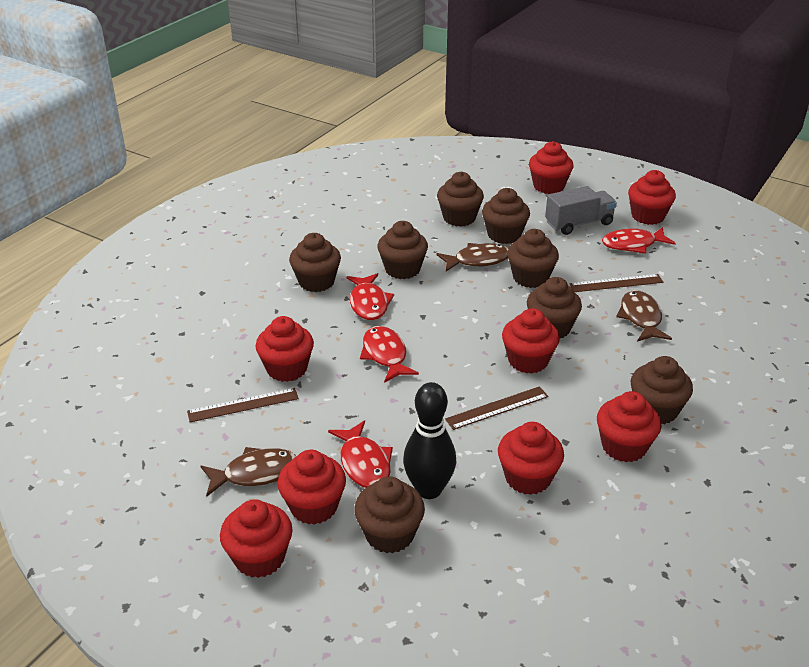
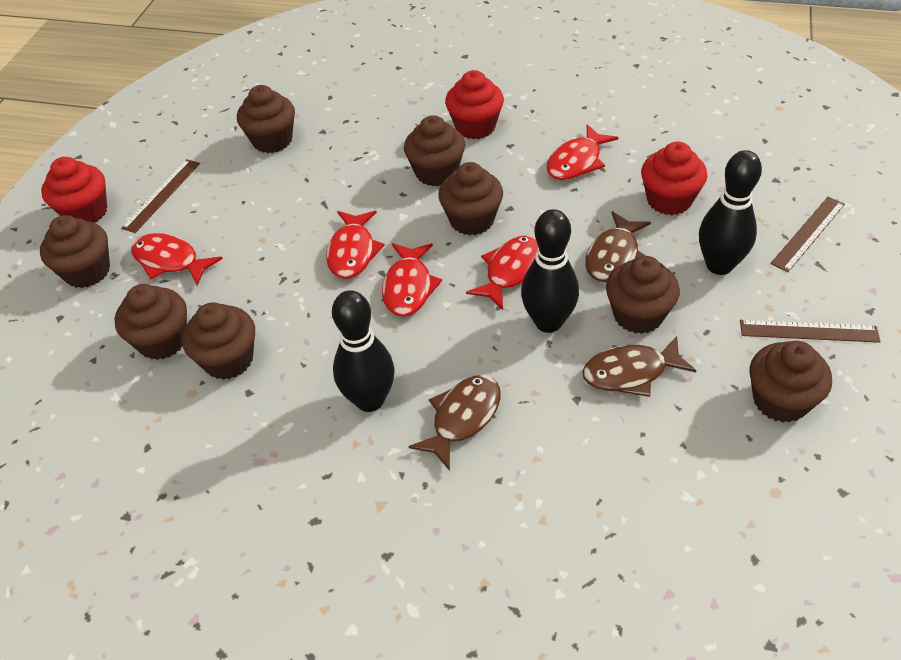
black bowling pin: 1 -> 3
grey truck: 1 -> 0
red cupcake: 8 -> 3
red fish: 4 -> 5

